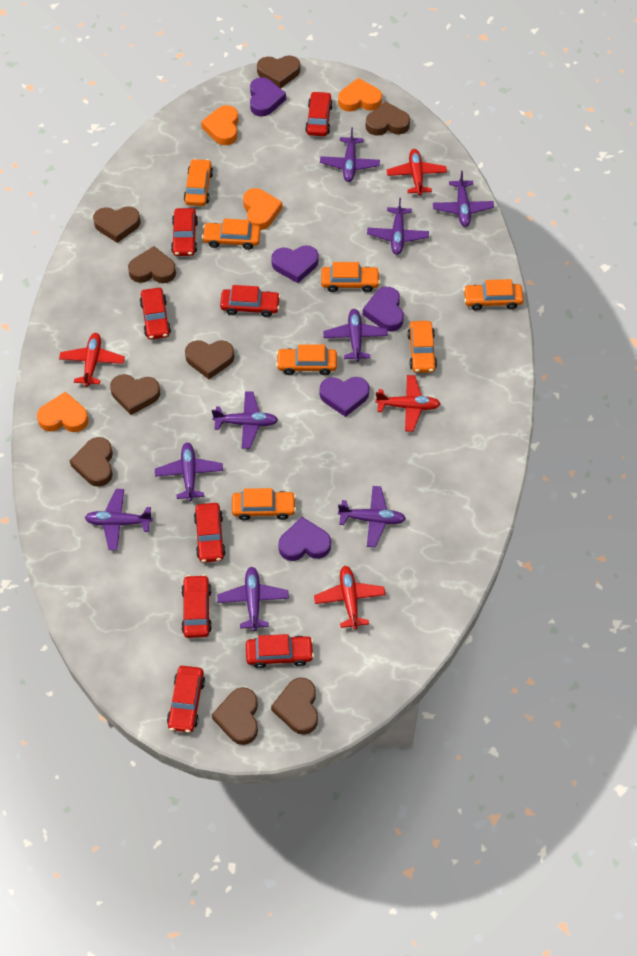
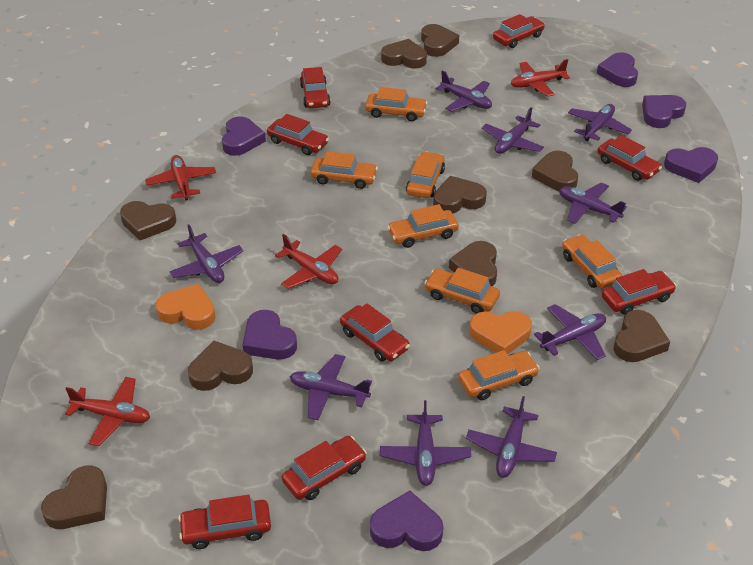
orange heart: 4 -> 2
purple heart: 5 -> 6

